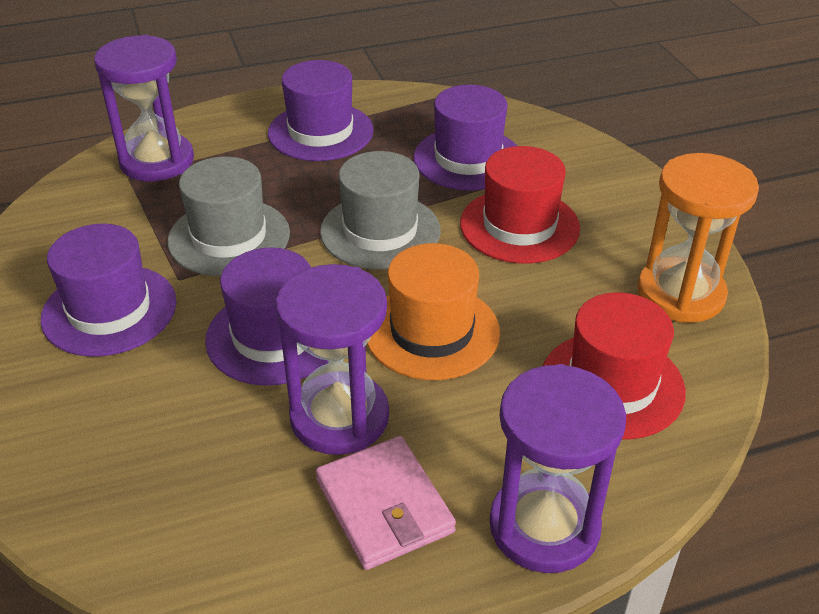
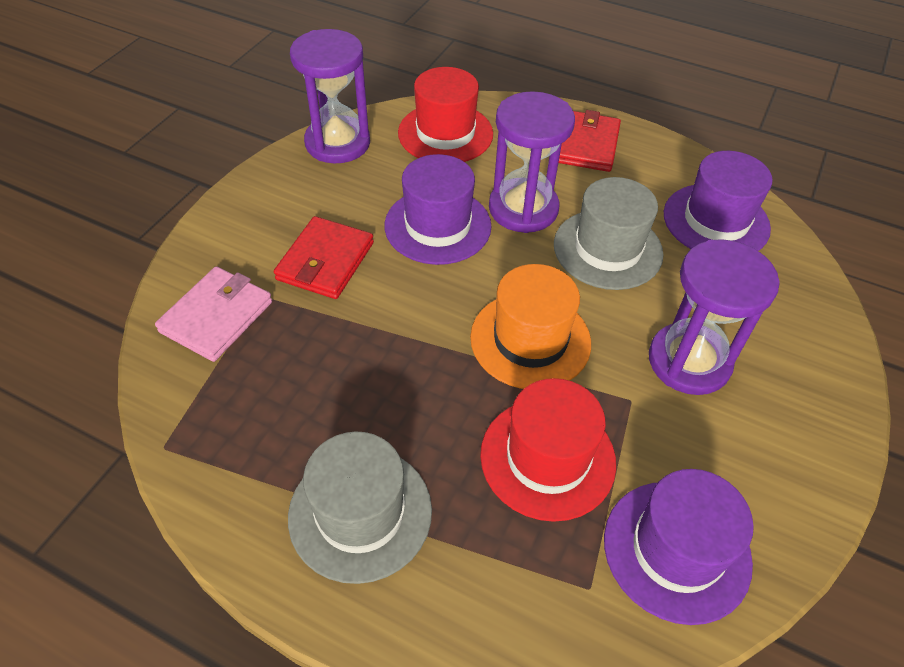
orange hourglass: 1 -> 0
purple hat: 4 -> 3
red wallet: 0 -> 2

